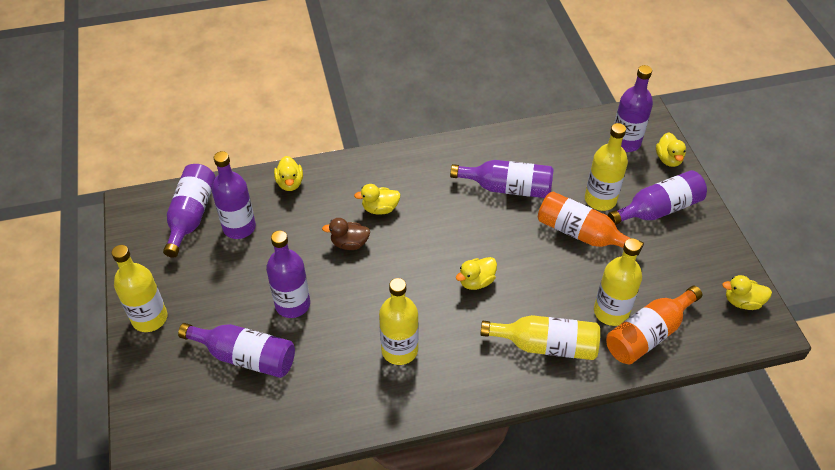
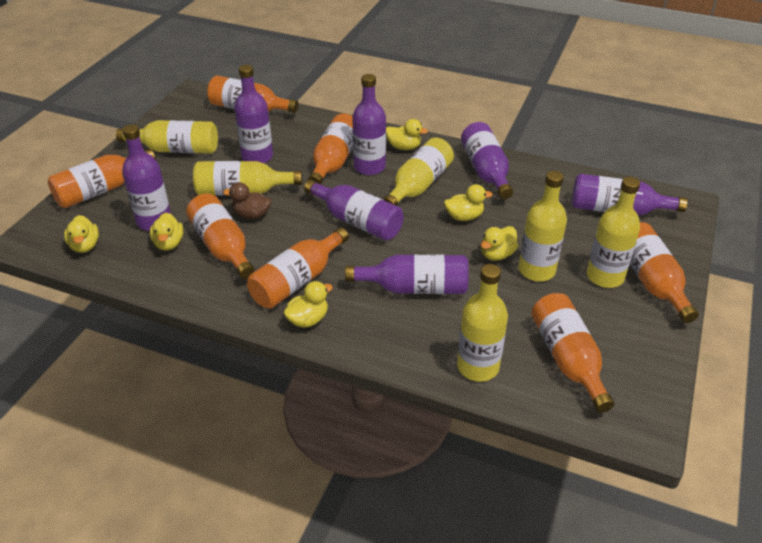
orange bottle: 2 -> 7
yellow bottle: 5 -> 6
yellow duck: 5 -> 6

